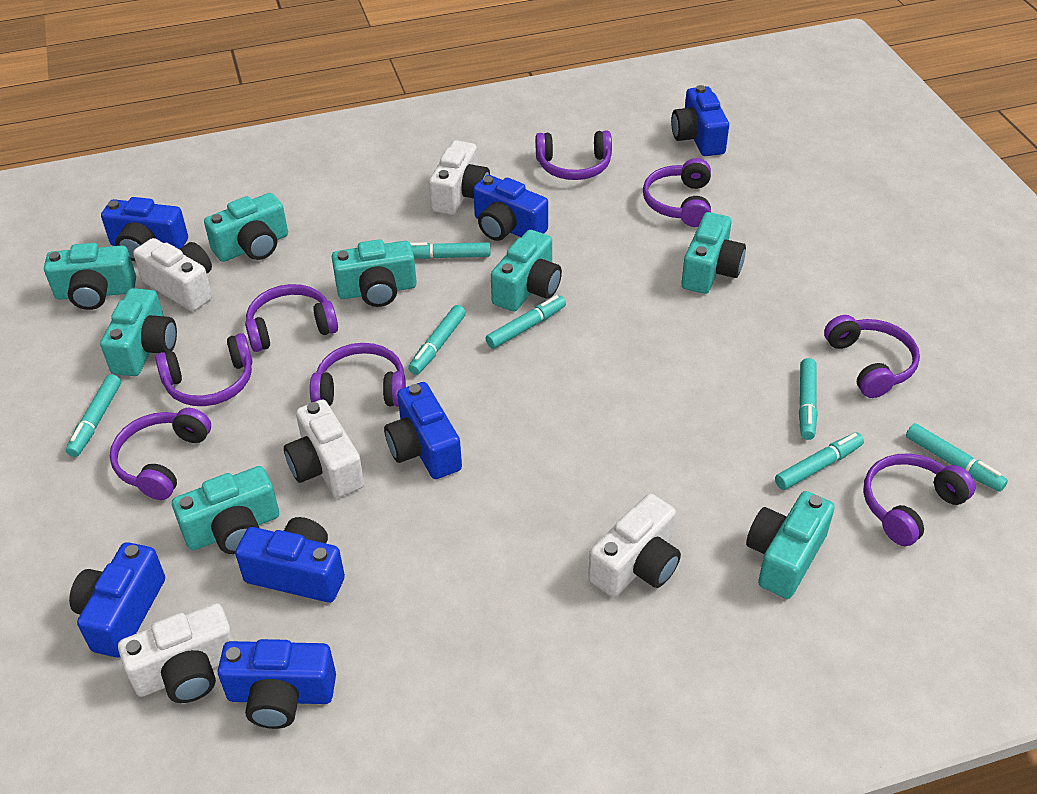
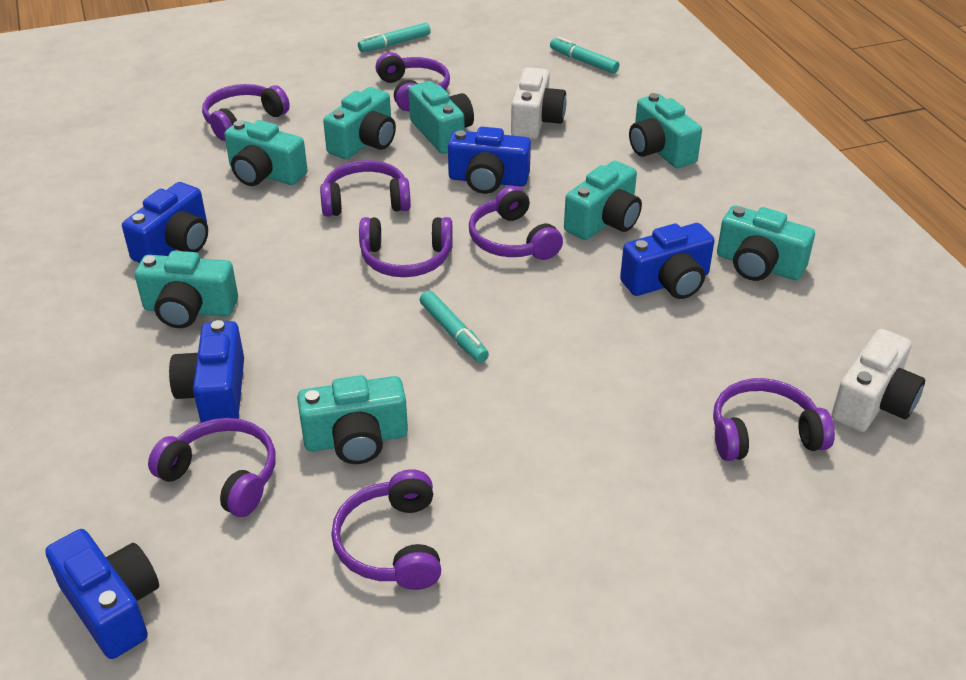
blue camera: 7 -> 5
turquoise marker: 7 -> 3
white camera: 5 -> 2

